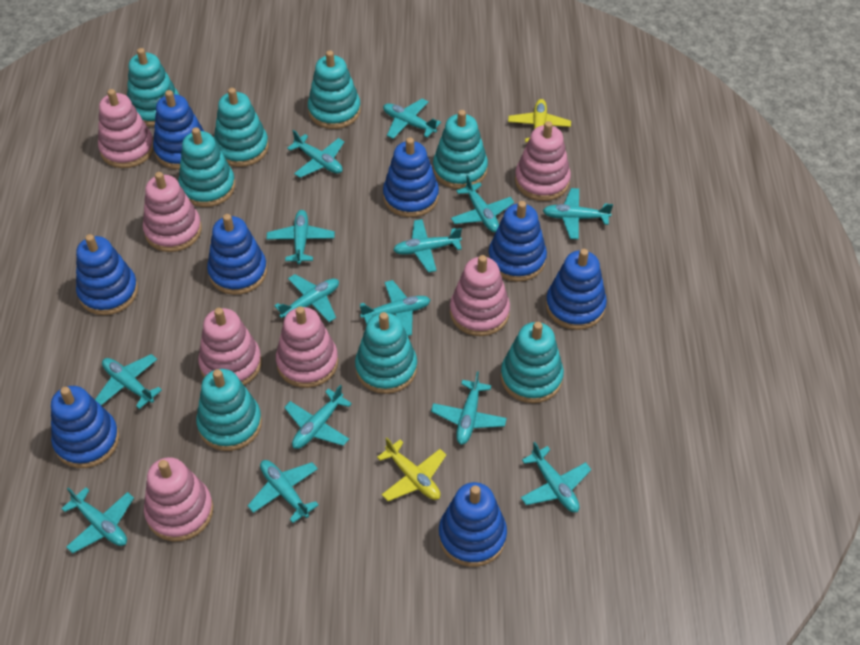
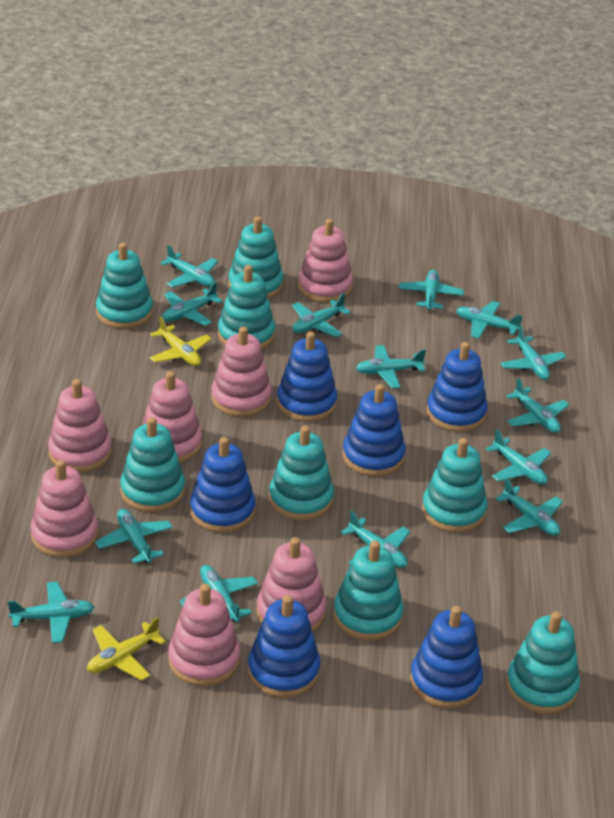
blue stacking toy: 8 -> 6

